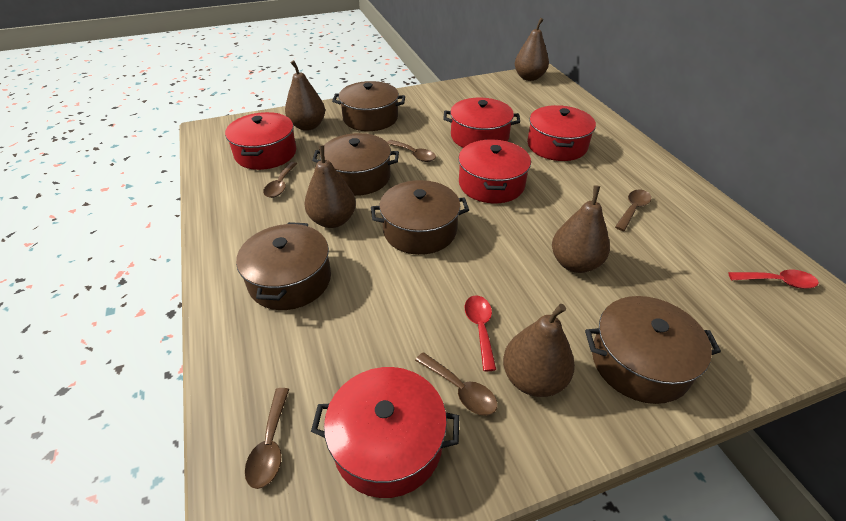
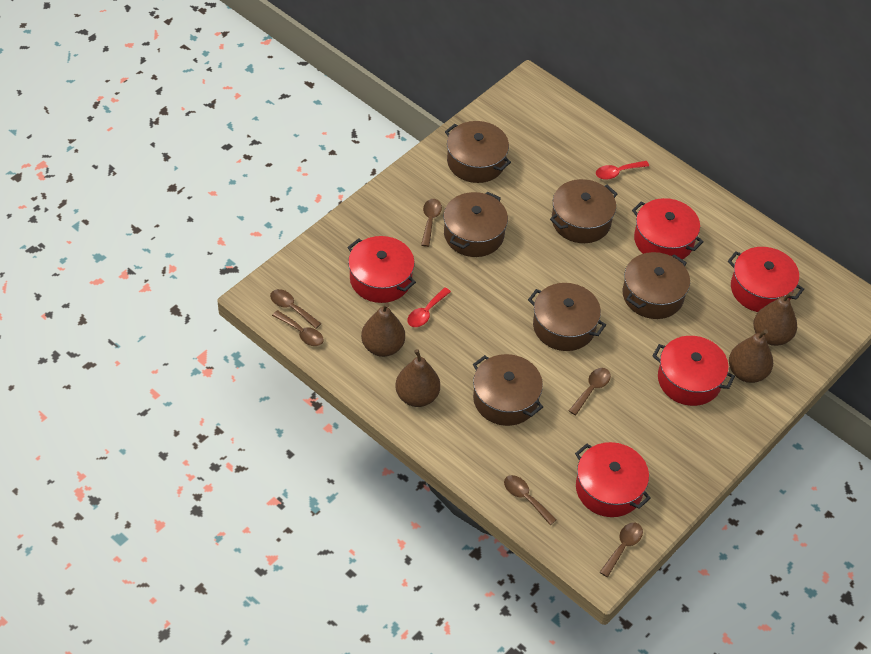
brown pear: 5 -> 4
brown pot: 5 -> 6
brown spoon: 5 -> 6

